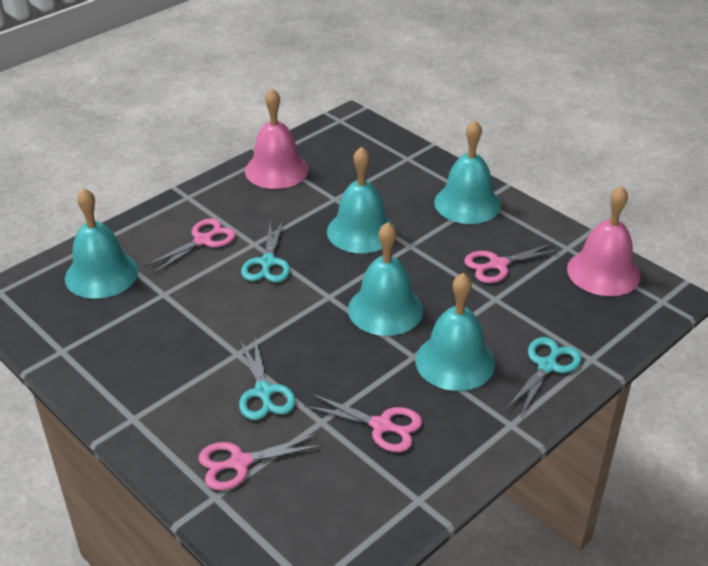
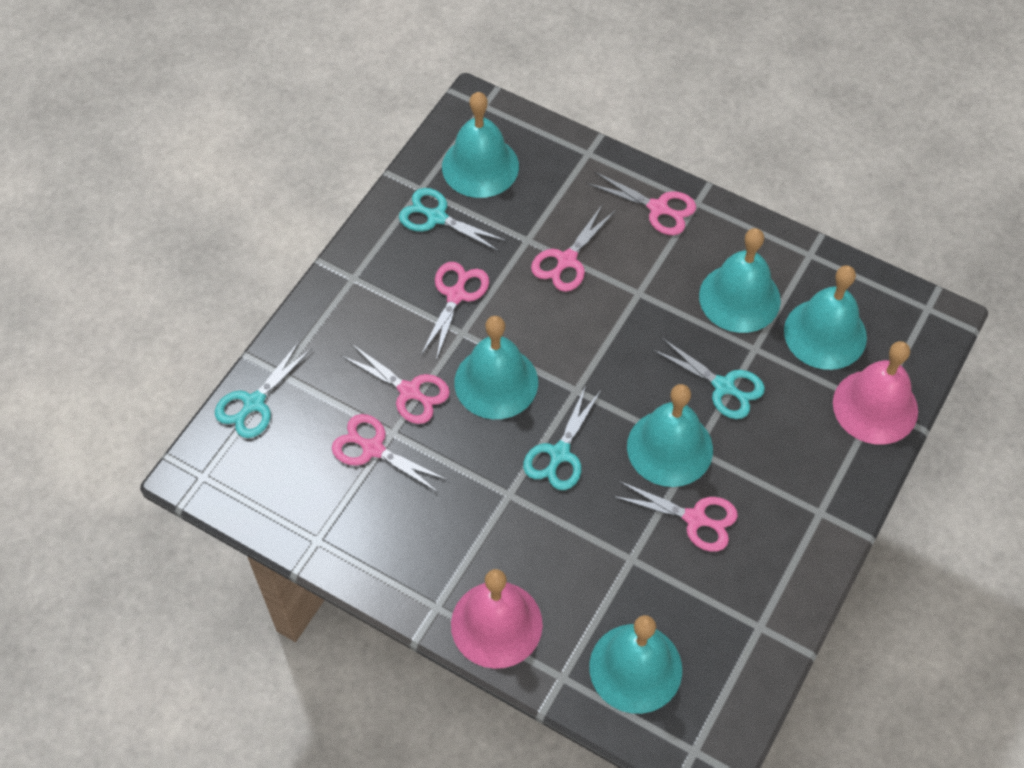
pink scissors: 4 -> 6
turquoise bell: 5 -> 6
turquoise scissors: 3 -> 4

